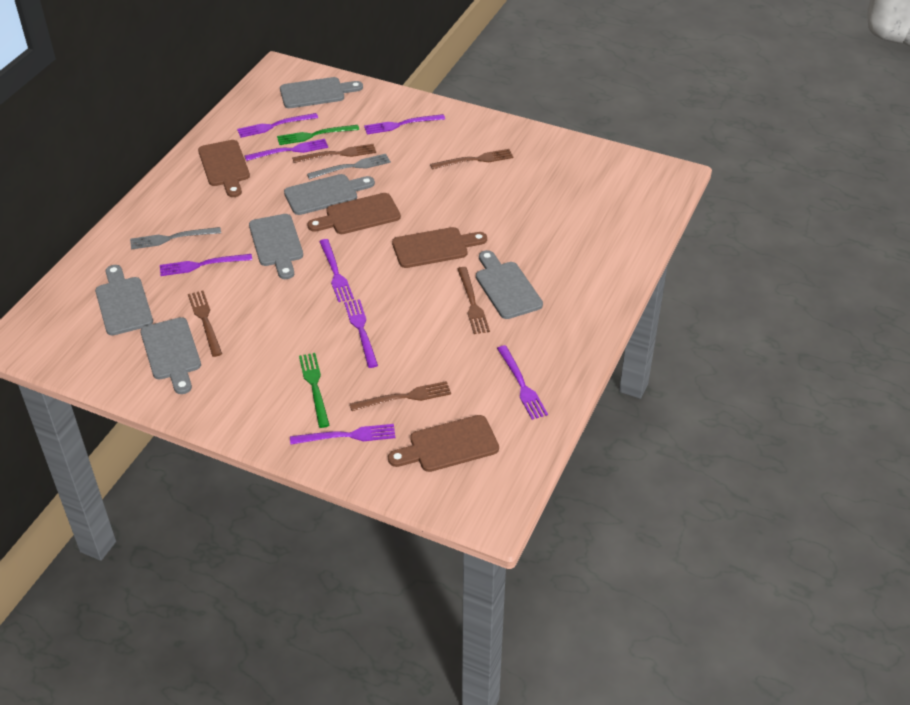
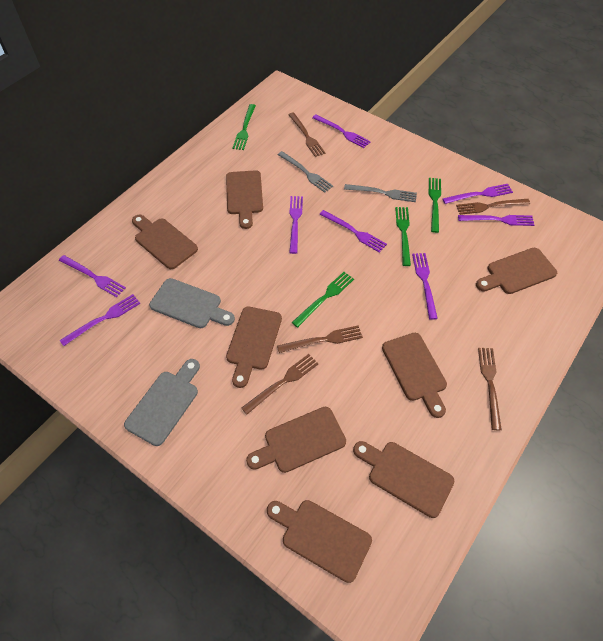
brown cutting board: 4 -> 8
green fork: 2 -> 4
grey cutting board: 6 -> 2

